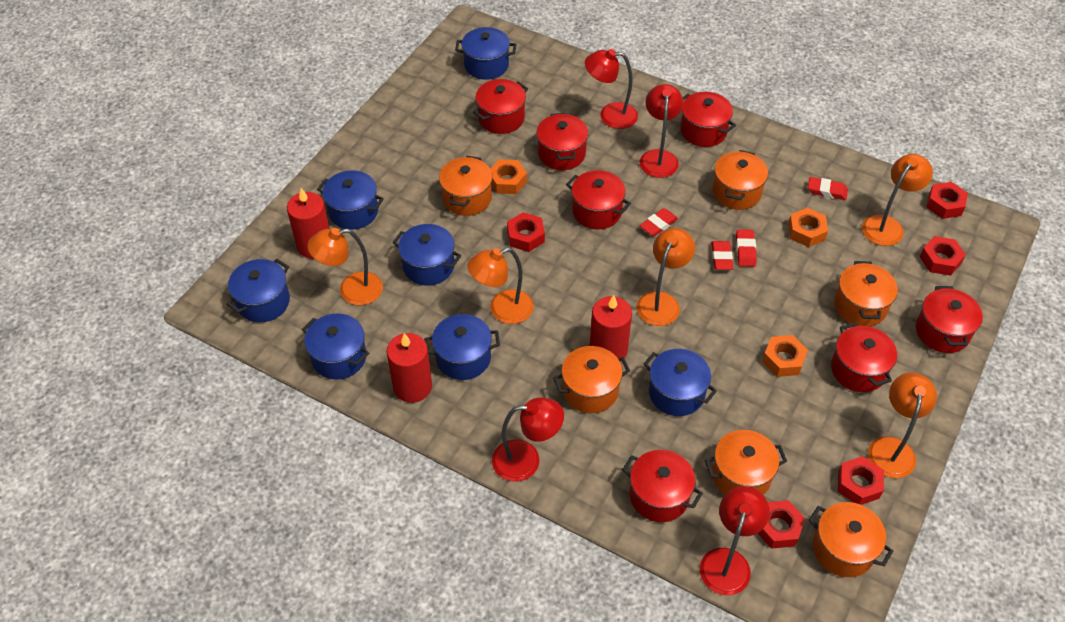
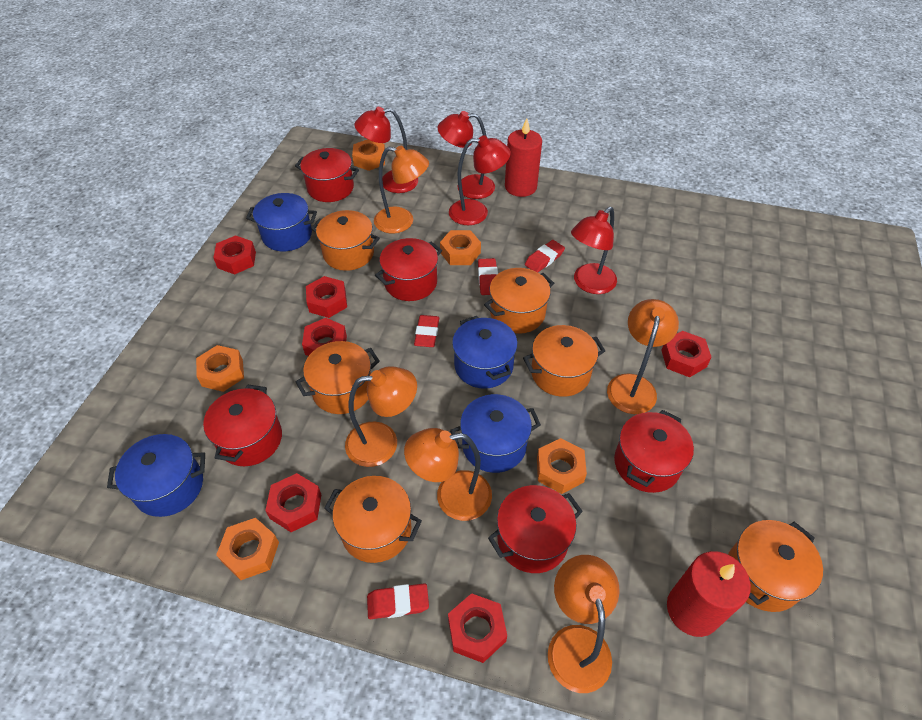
blue pot: 7 -> 4
orange nut: 3 -> 5
red candle: 3 -> 2
red nut: 5 -> 6
red pot: 7 -> 5

